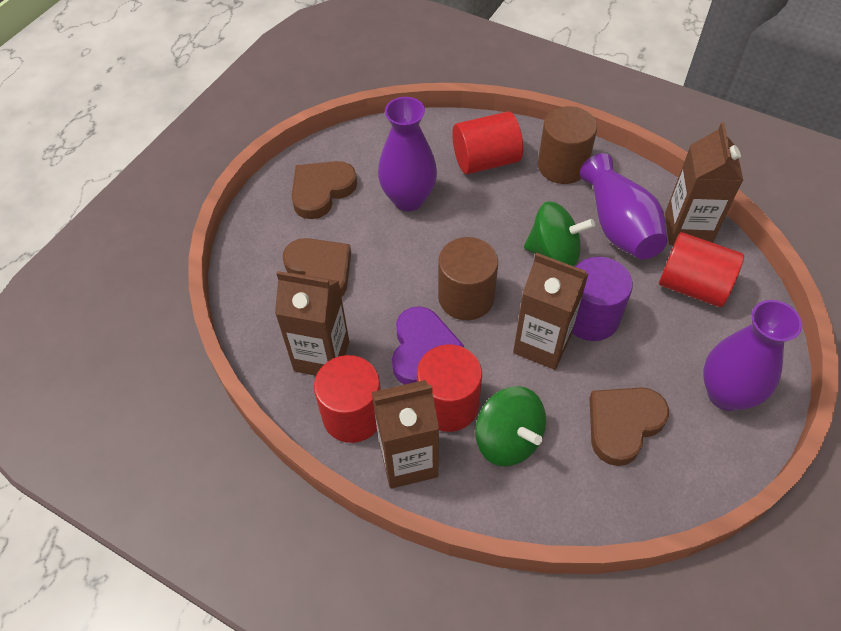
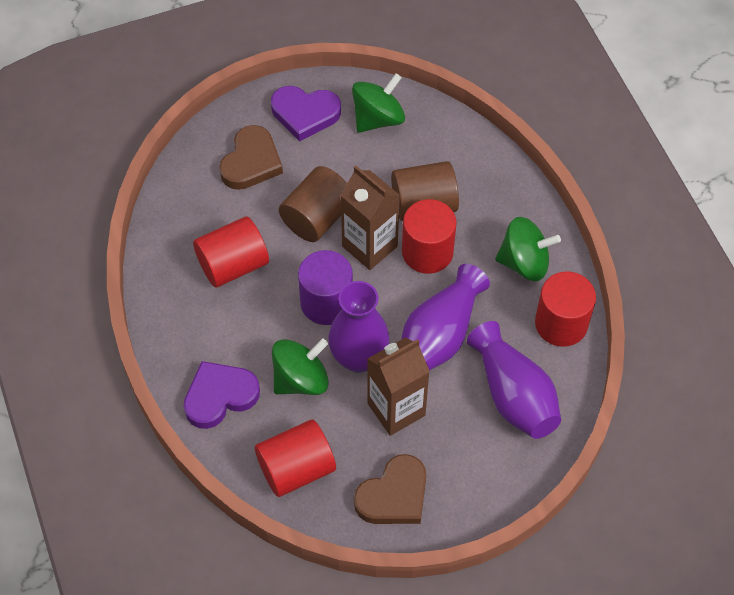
brown carton: 4 -> 2
brown heart: 3 -> 2
green spinning top: 2 -> 3
purple heart: 1 -> 2

